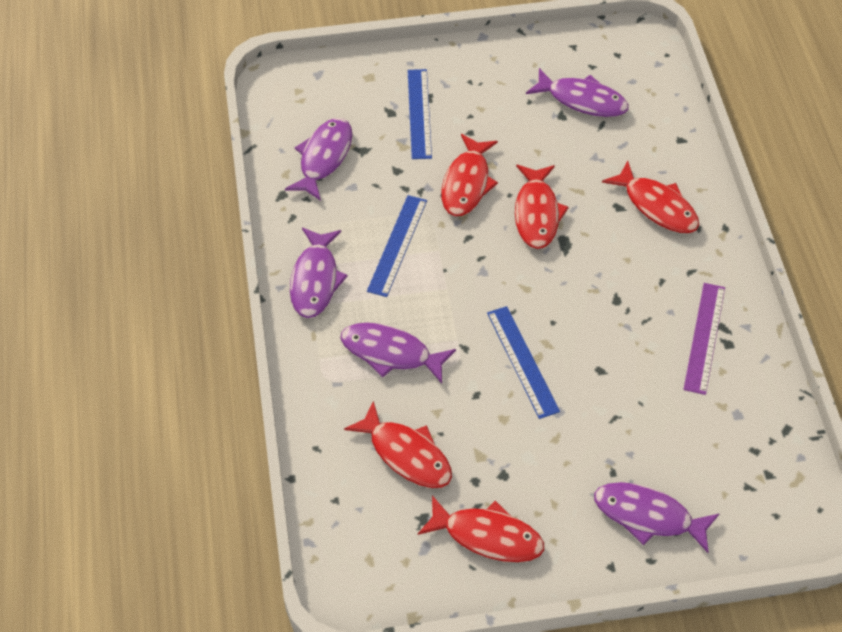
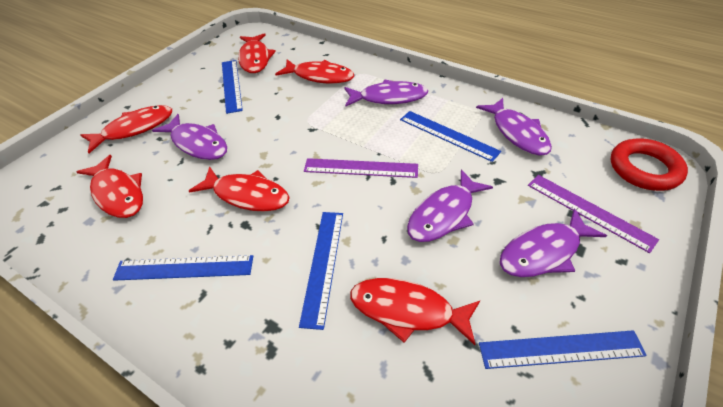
blue ruler: 3 -> 5
purple ruler: 1 -> 2
red fish: 5 -> 6
red ring: 0 -> 1

